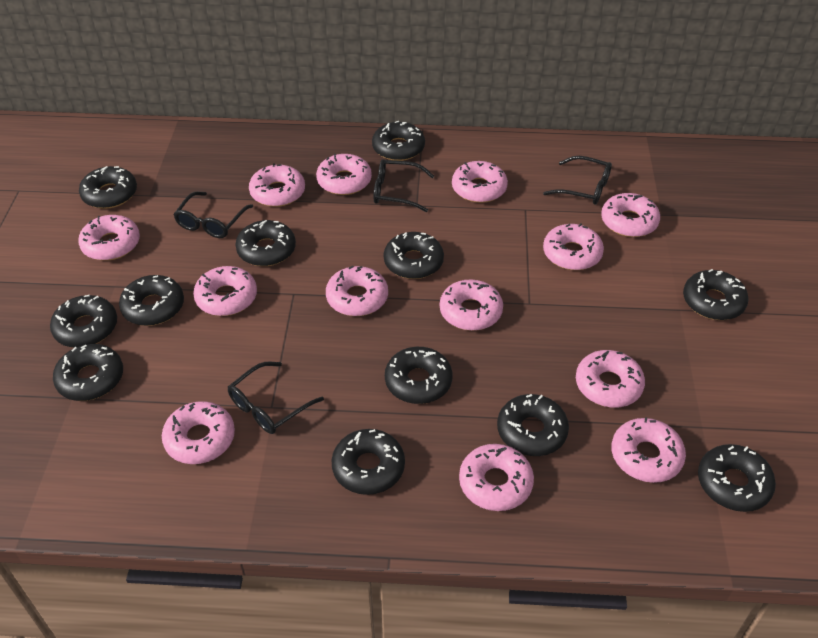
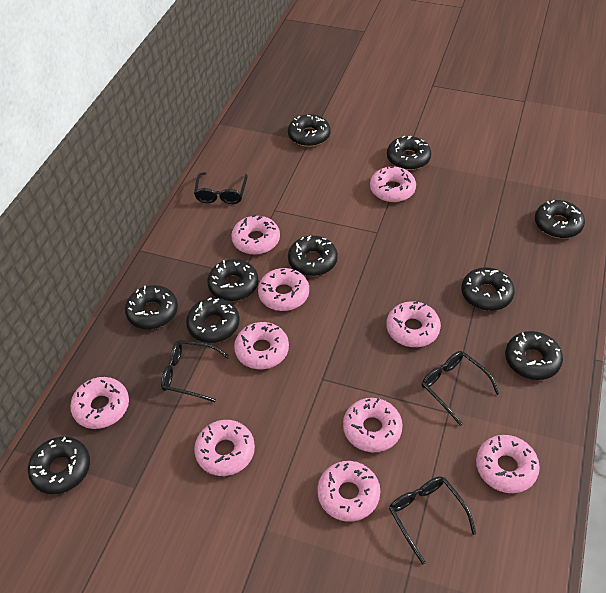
black donut: 12 -> 10
pink donut: 13 -> 10

